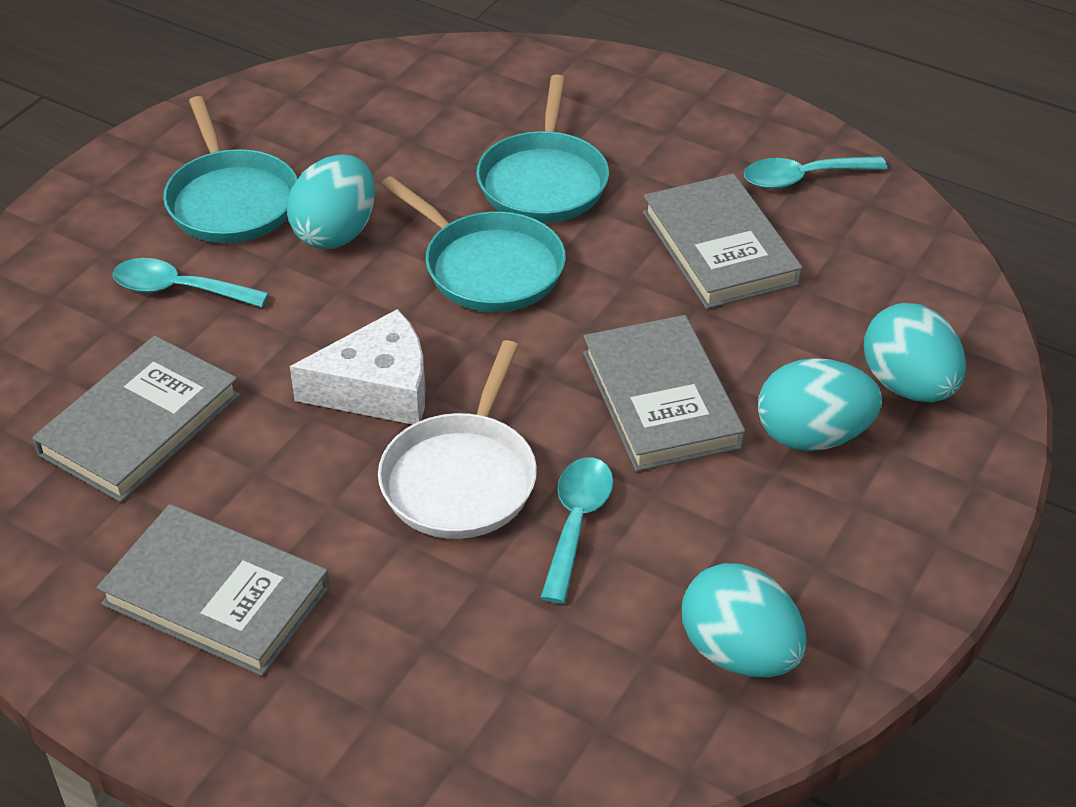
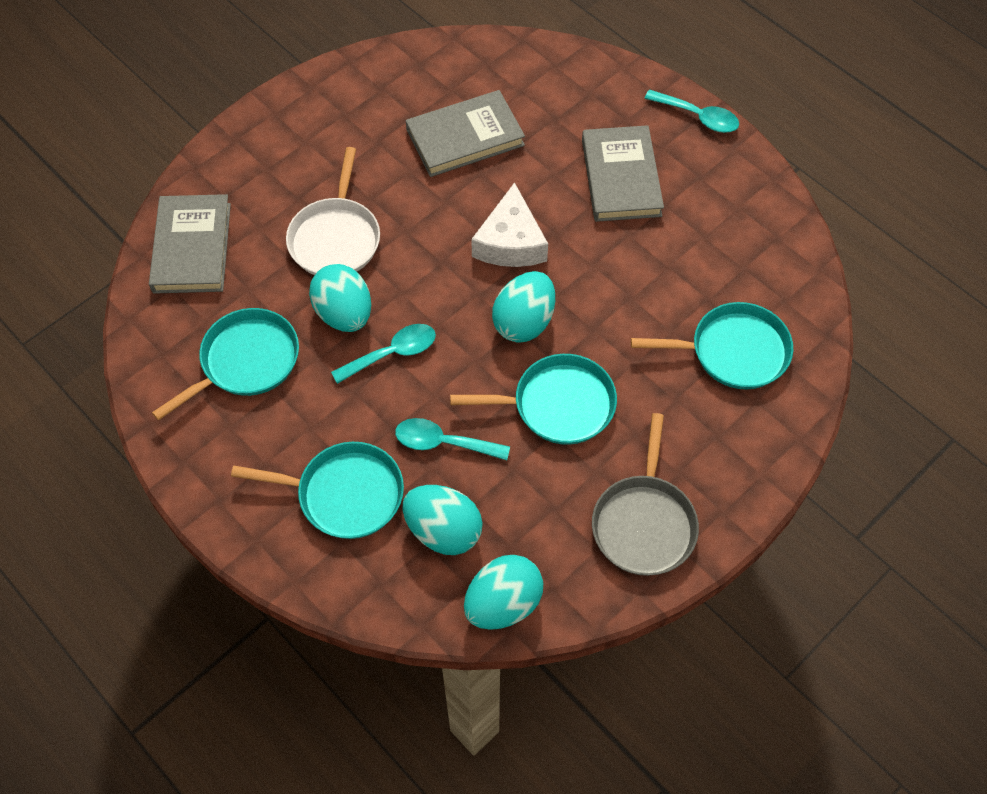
grey book: 4 -> 3
grey pan: 0 -> 1
turquoise pan: 3 -> 4

